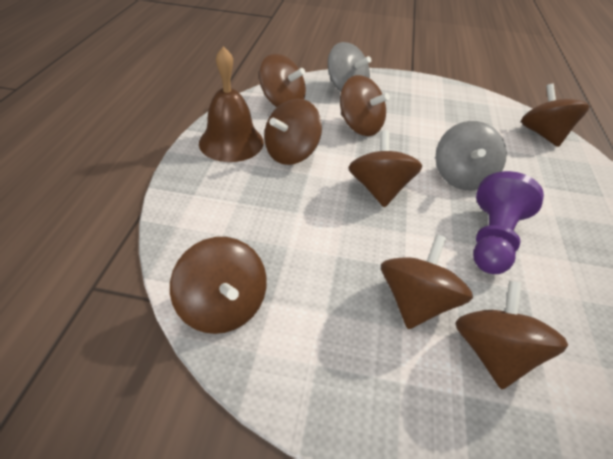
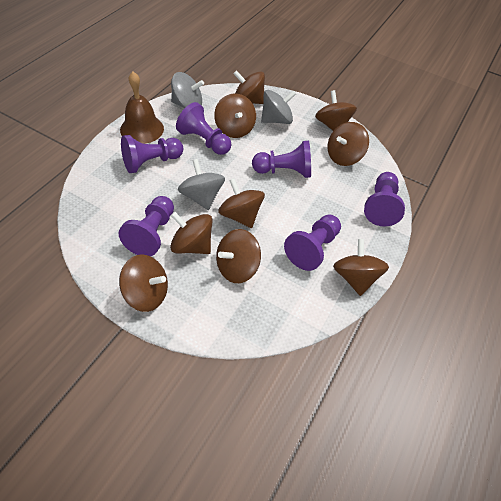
brown spinning top: 8 -> 9
grey spinning top: 2 -> 3
purple pawn: 1 -> 6

